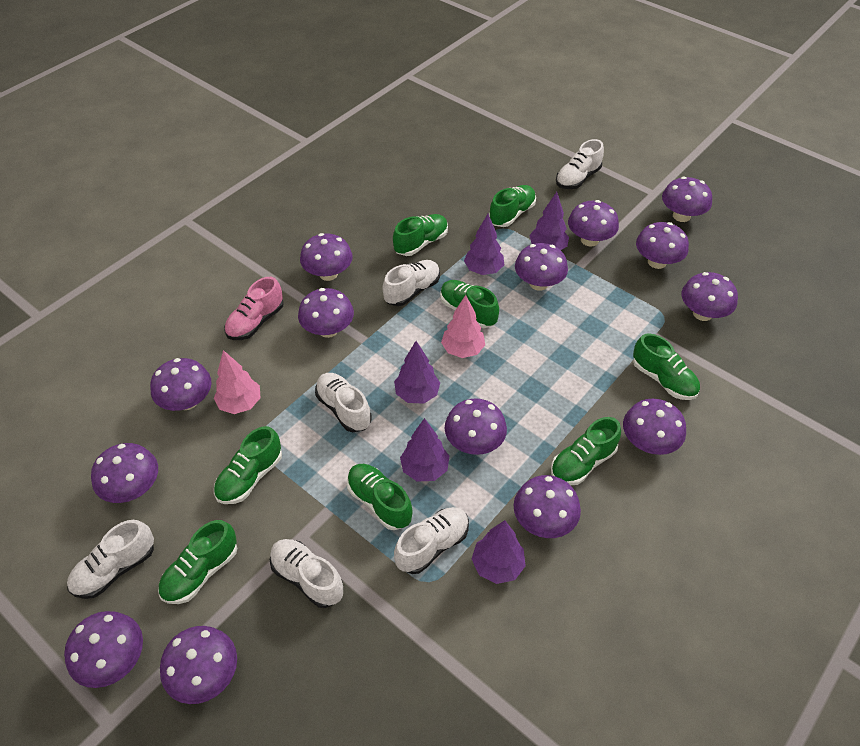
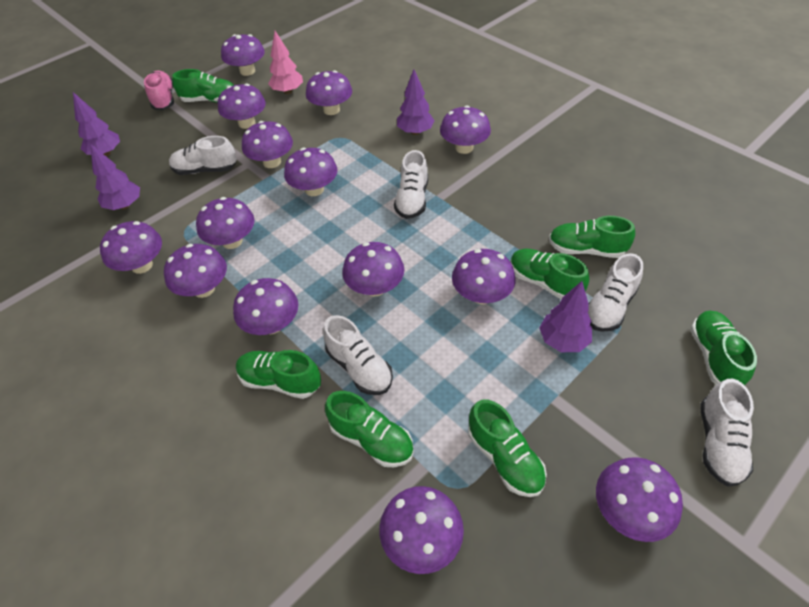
green shoe: 8 -> 7
pink tree: 2 -> 1
purple tree: 5 -> 4
white shoe: 6 -> 5

